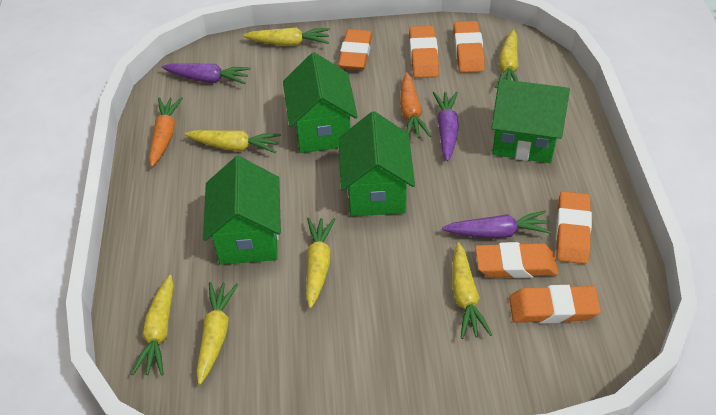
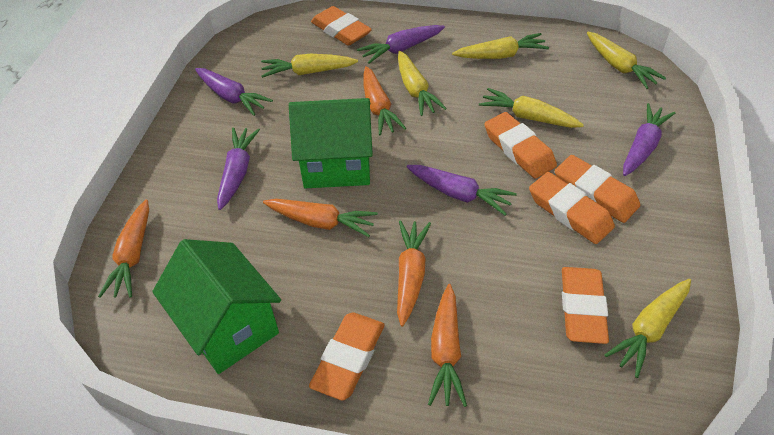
green house: 4 -> 2
orange carrot: 2 -> 5
purple carrot: 3 -> 5
yellow carrot: 7 -> 6

